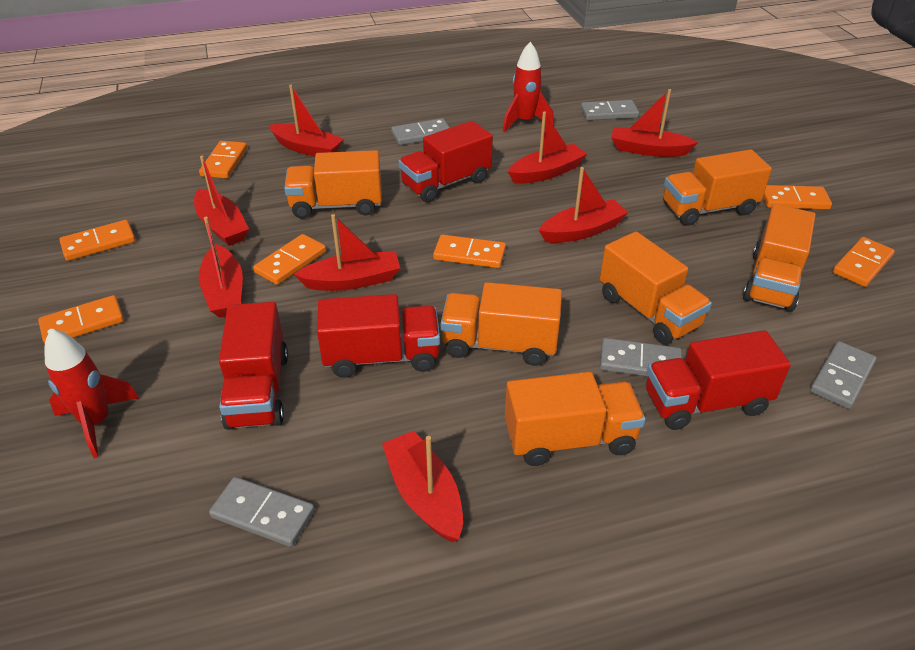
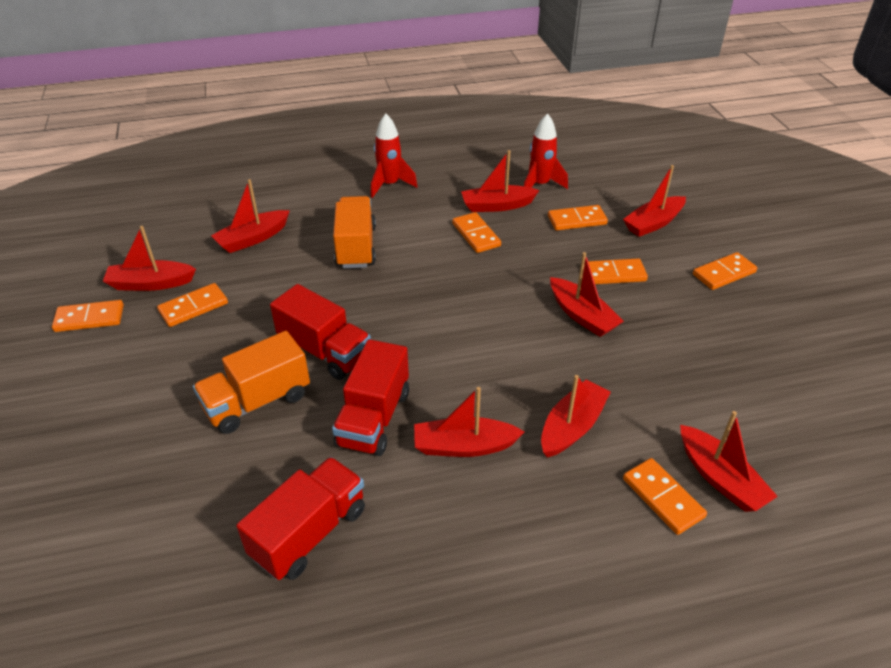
grey domino: 5 -> 0
orange truck: 6 -> 2
red truck: 4 -> 3

